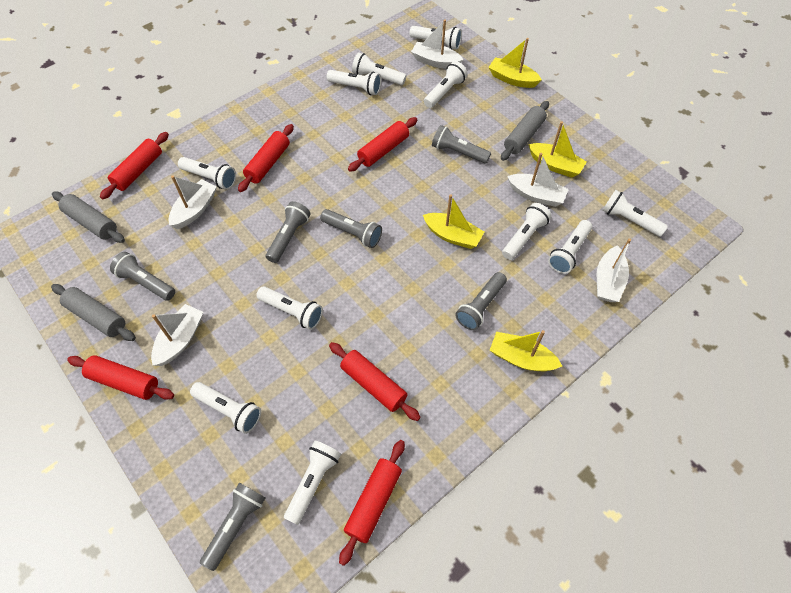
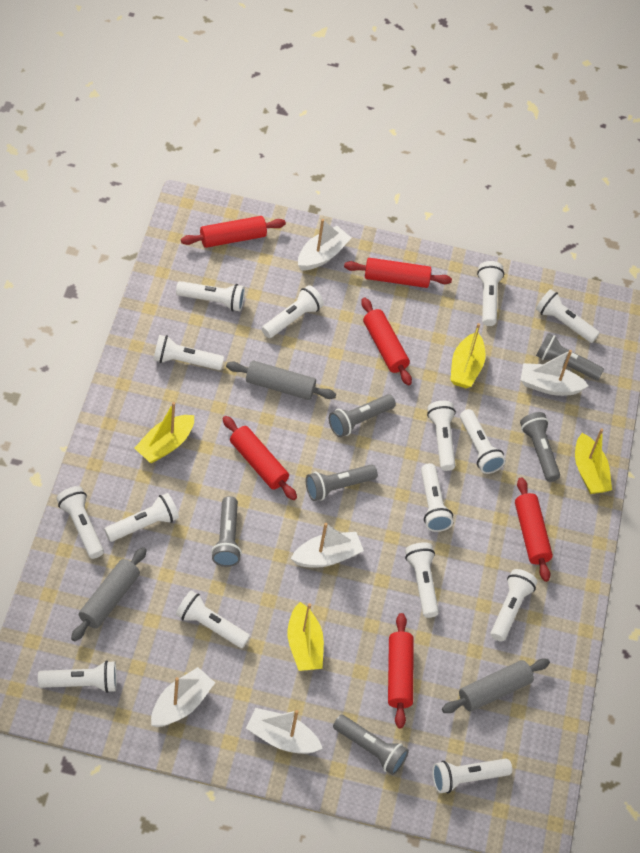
white flashlight: 11 -> 15

